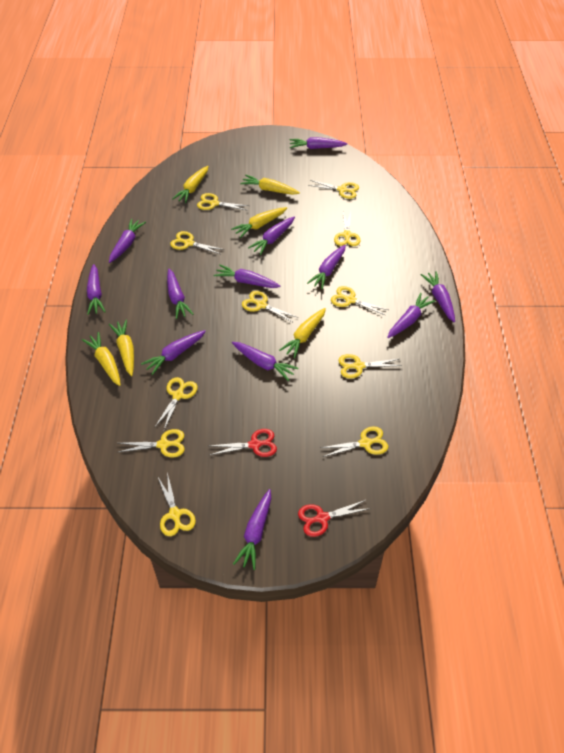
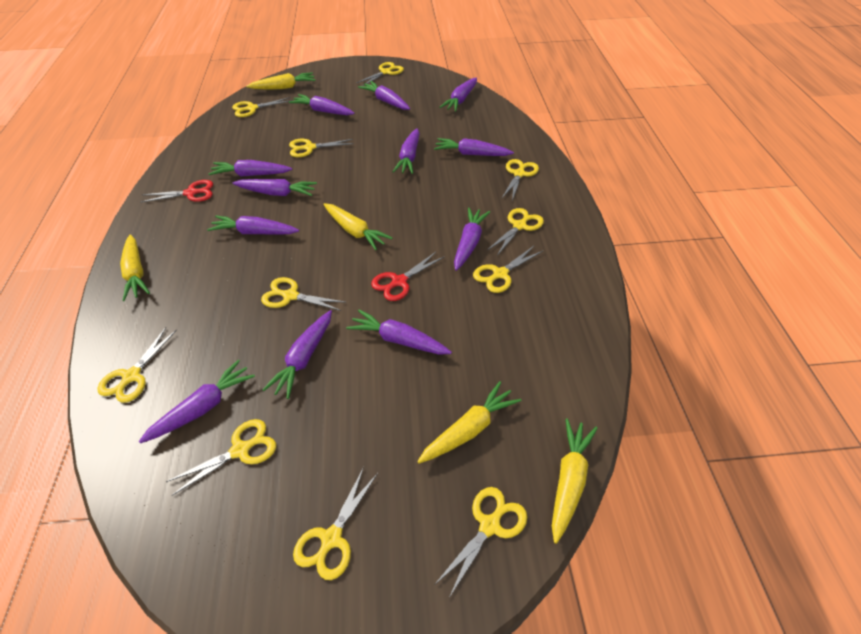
yellow carrot: 6 -> 5

